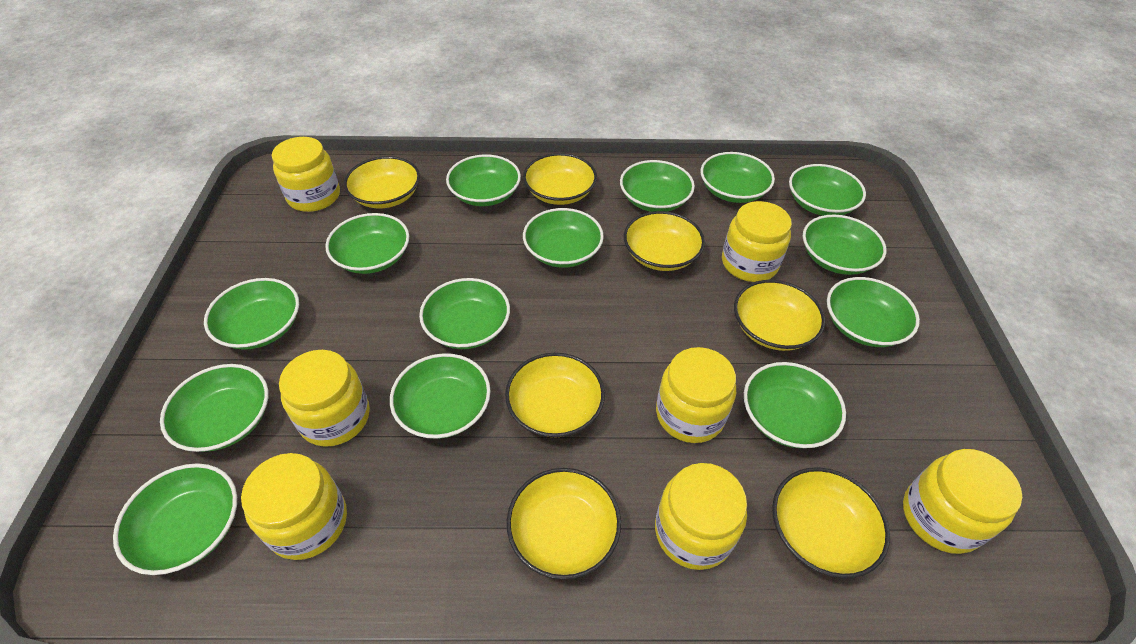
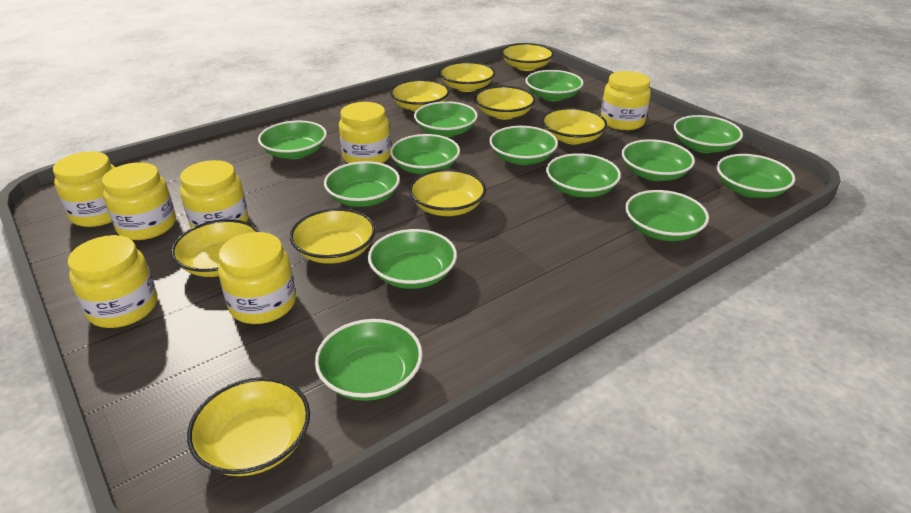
green bowl: 14 -> 13
yellow bowl: 7 -> 9

